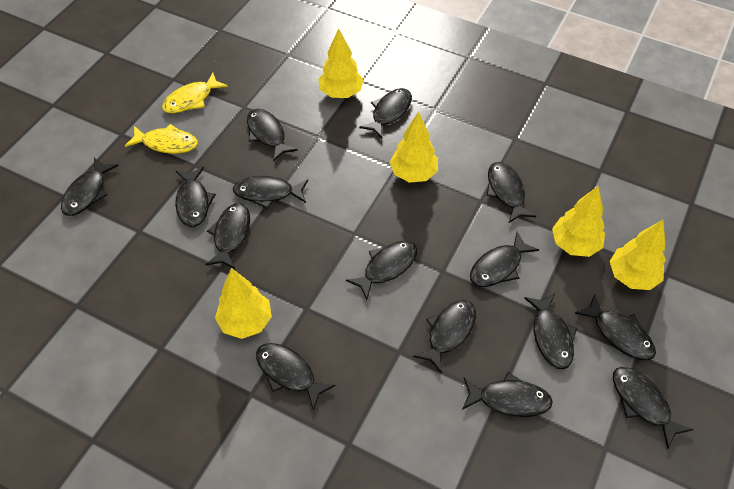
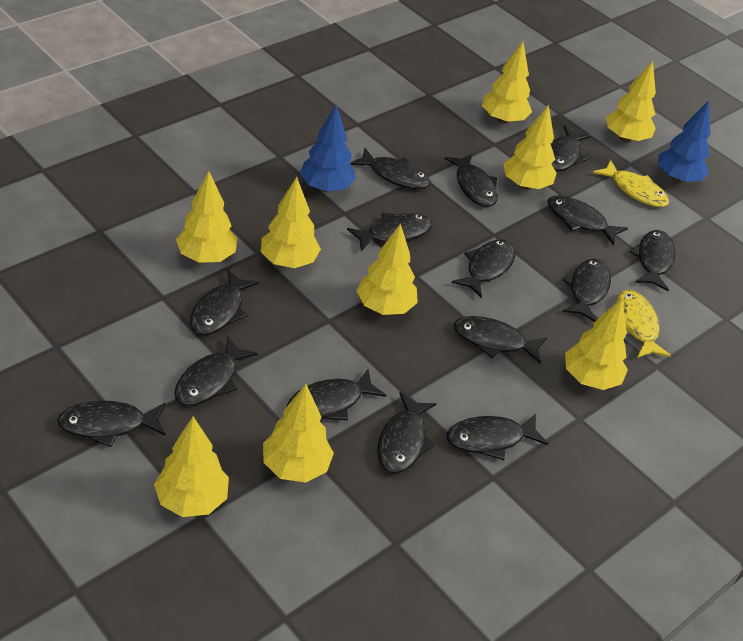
blue tree: 0 -> 2
yellow tree: 5 -> 9

